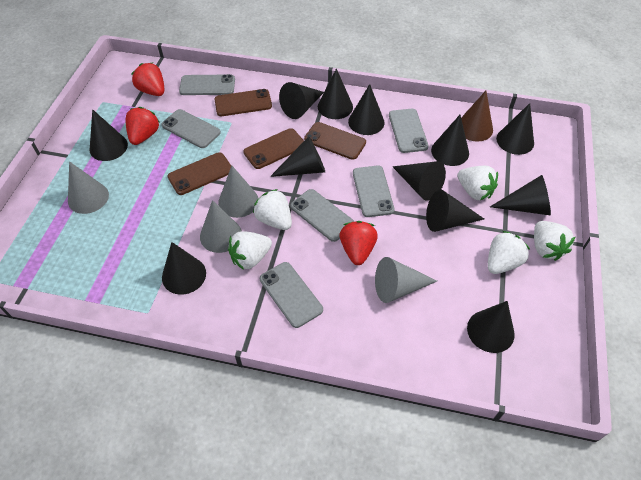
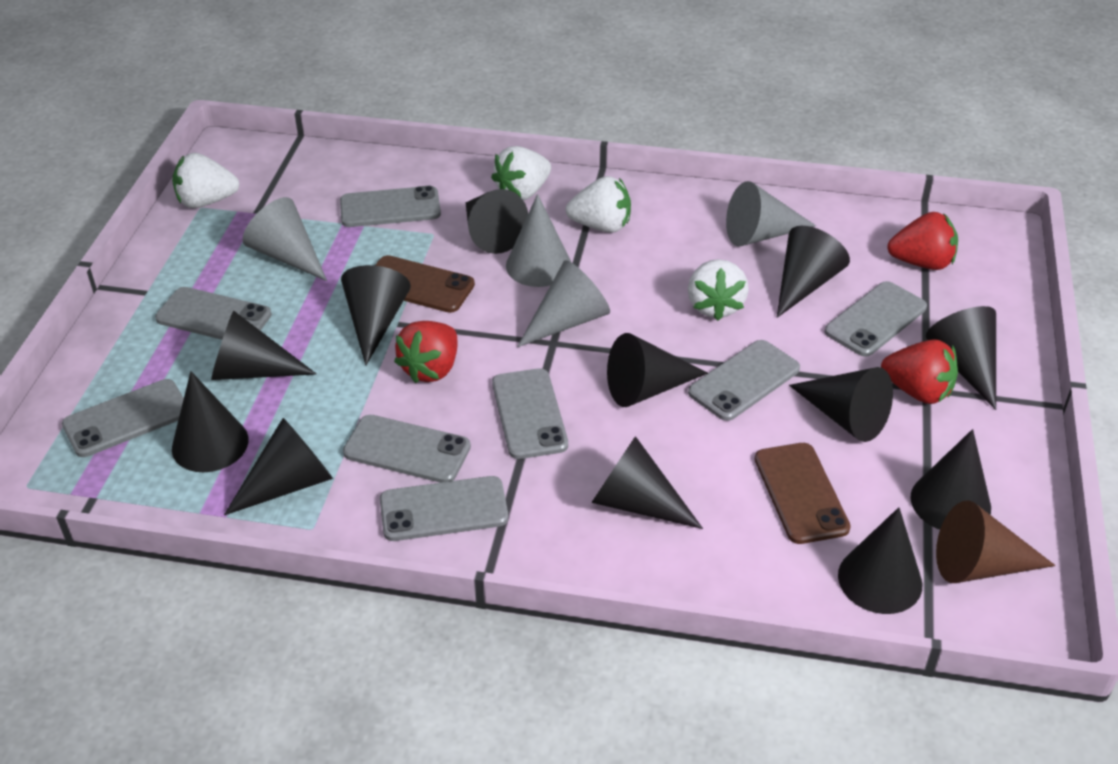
brown phone: 4 -> 2
grey phone: 6 -> 8
white strawberry: 5 -> 4

